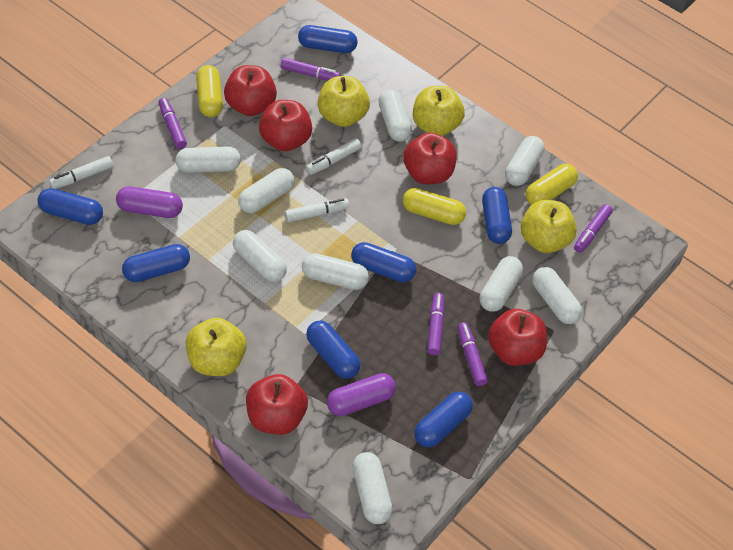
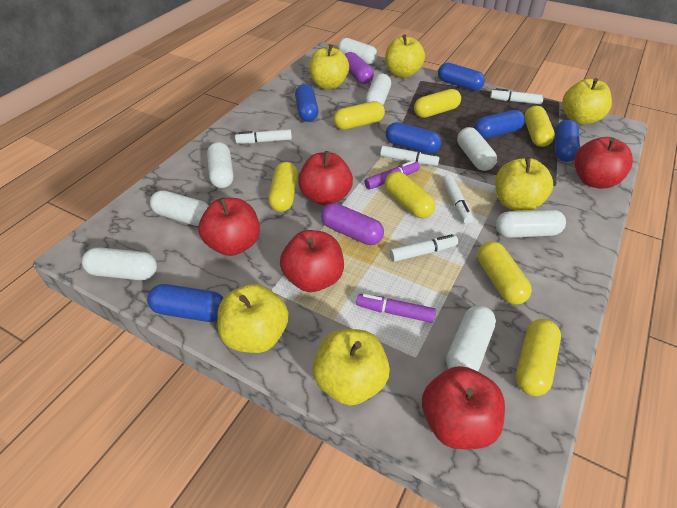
blue capsule: 7 -> 6
purple marker: 5 -> 2
white capsule: 9 -> 8
white marker: 3 -> 5
yellow apple: 4 -> 6
yellow capsule: 3 -> 7

